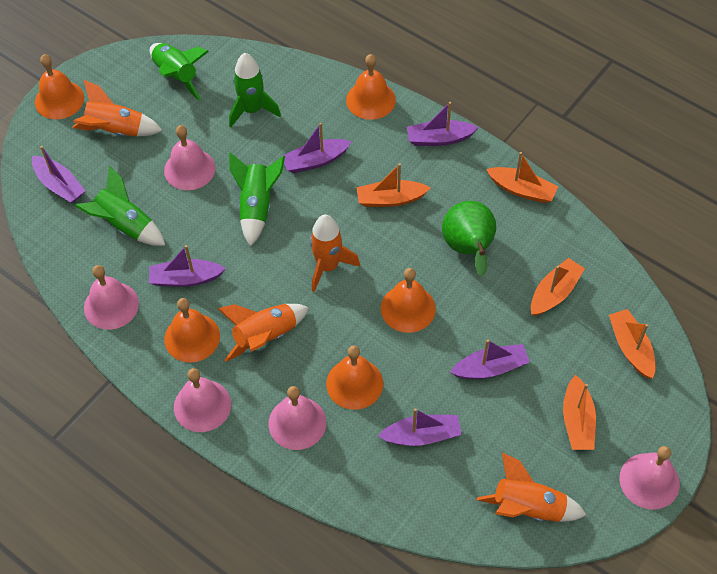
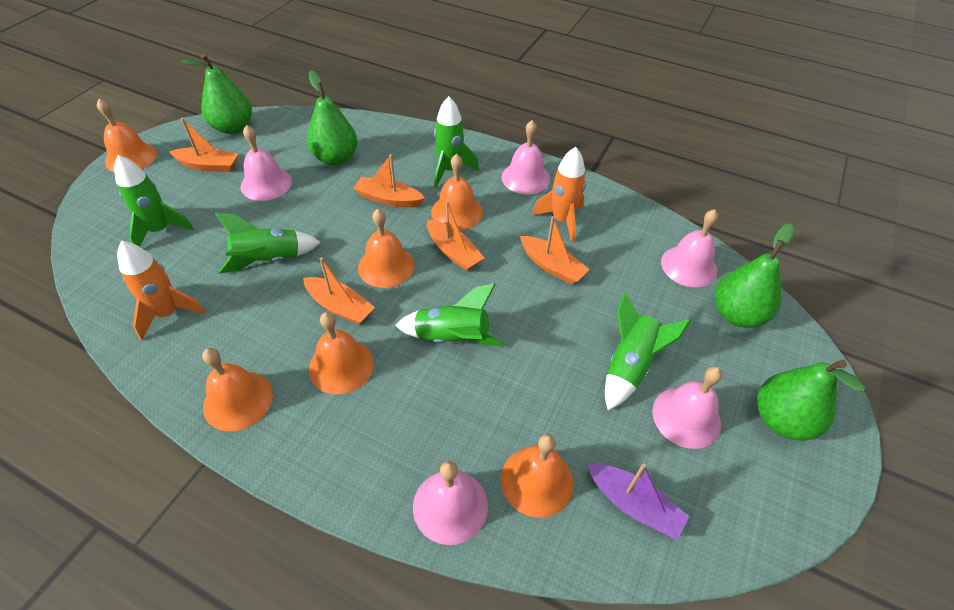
green pear: 1 -> 4
green rocket: 4 -> 5
orange bell: 5 -> 6
orange rocket: 4 -> 2
purple boat: 6 -> 1

